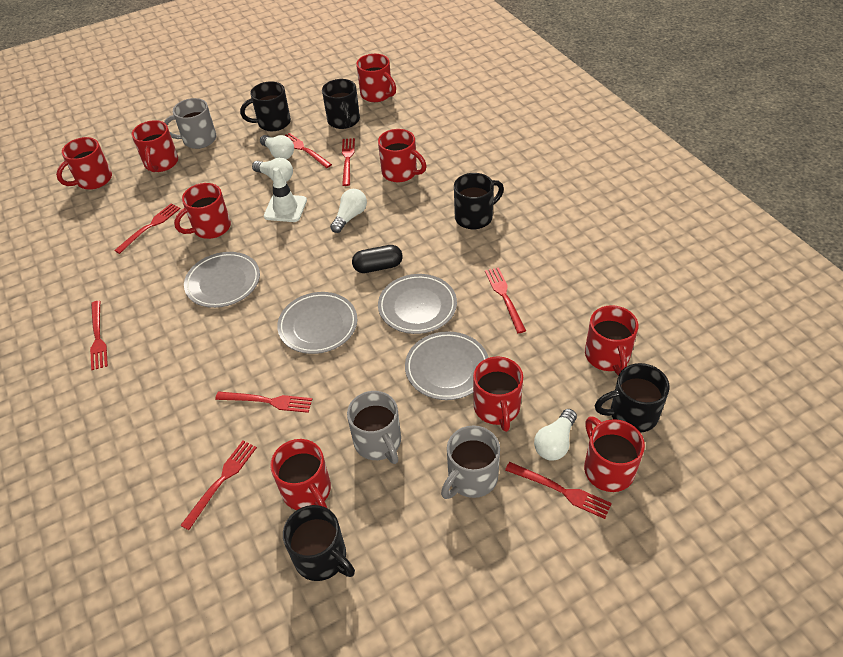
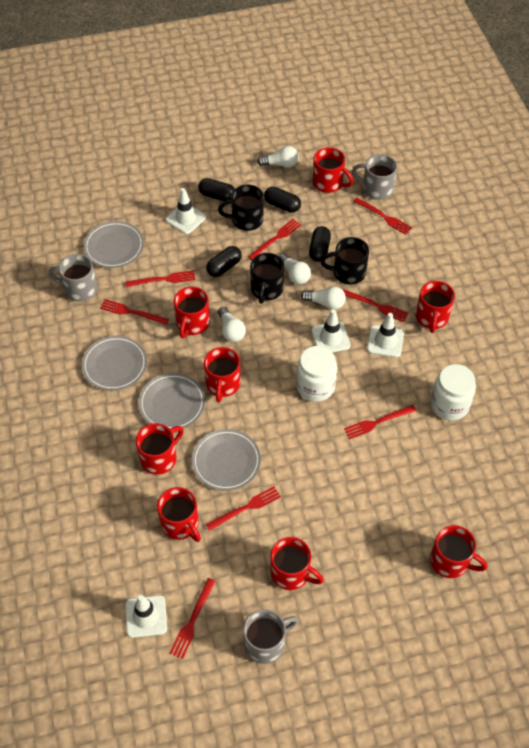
black capsule: 1 -> 4
black mug: 5 -> 3
red mug: 9 -> 8
white jar: 0 -> 2
white traffic cone: 1 -> 4

